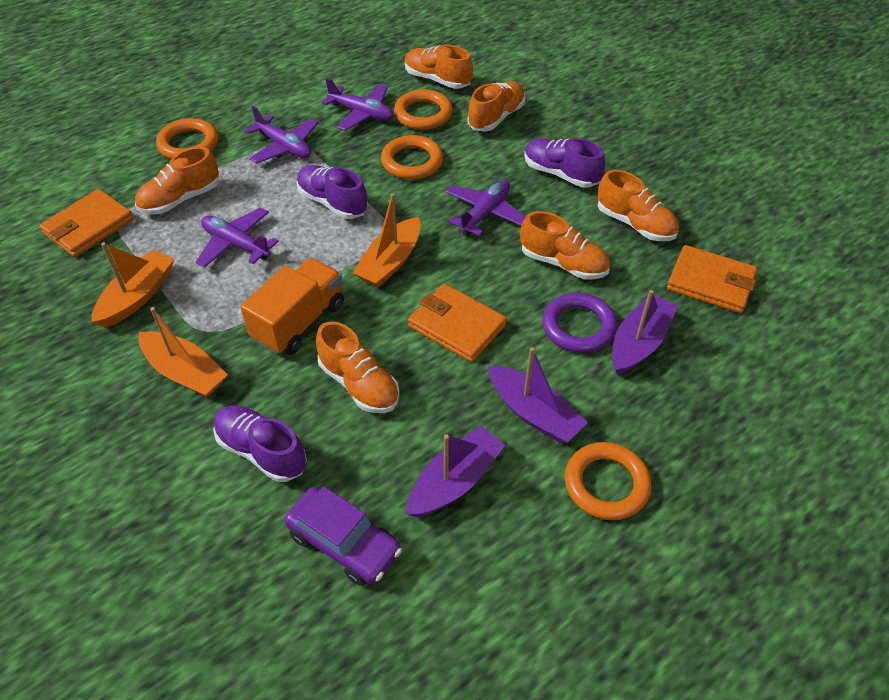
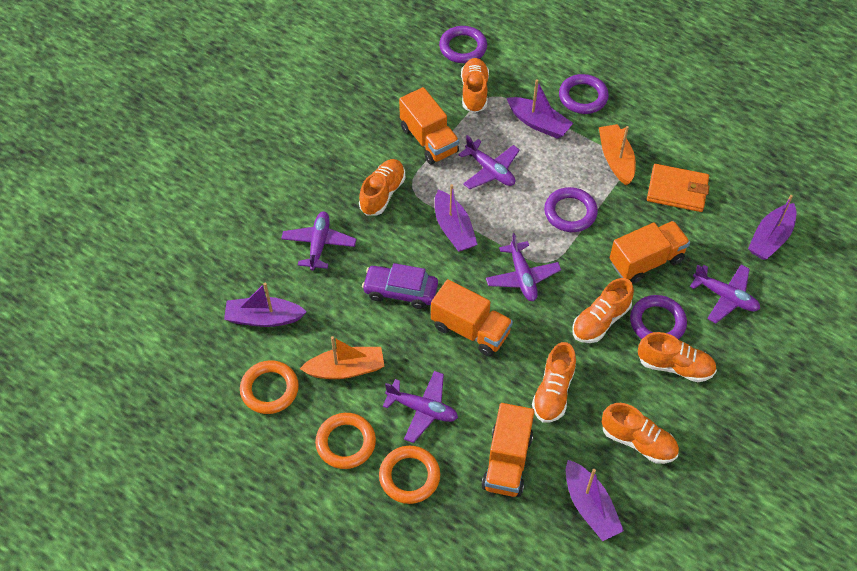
orange boat: 3 -> 2
orange ring: 4 -> 3
orange truck: 1 -> 4
orange wallet: 3 -> 1
purple boat: 3 -> 5
purple plane: 4 -> 5
purple ring: 1 -> 4
purple shoe: 3 -> 0

